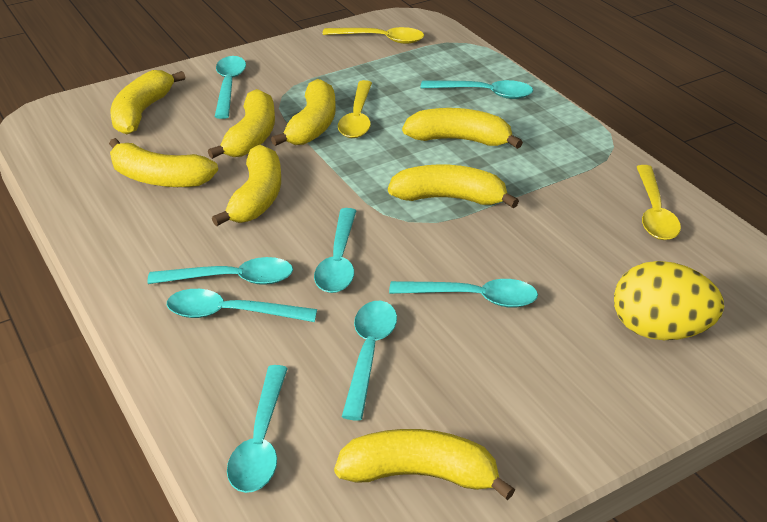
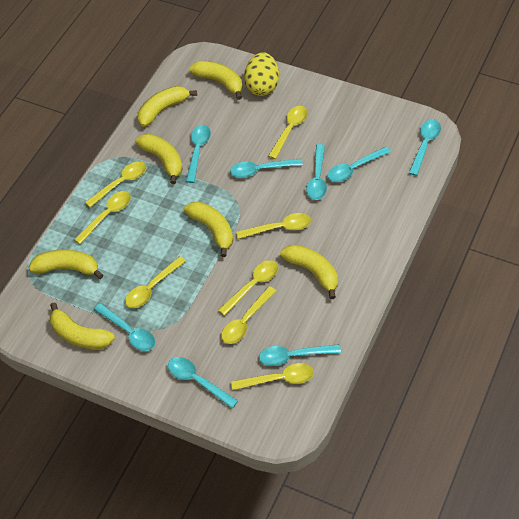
yellow banana: 8 -> 7
yellow spoon: 3 -> 8

